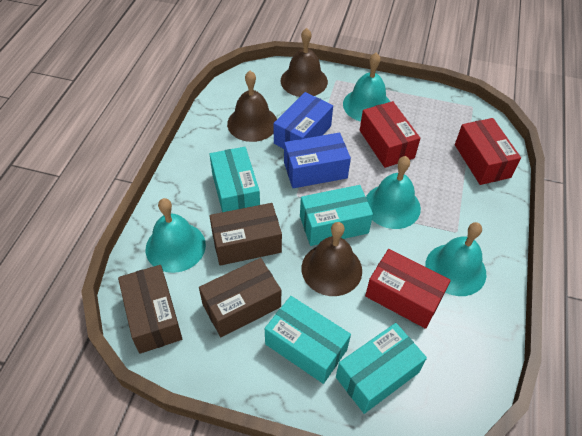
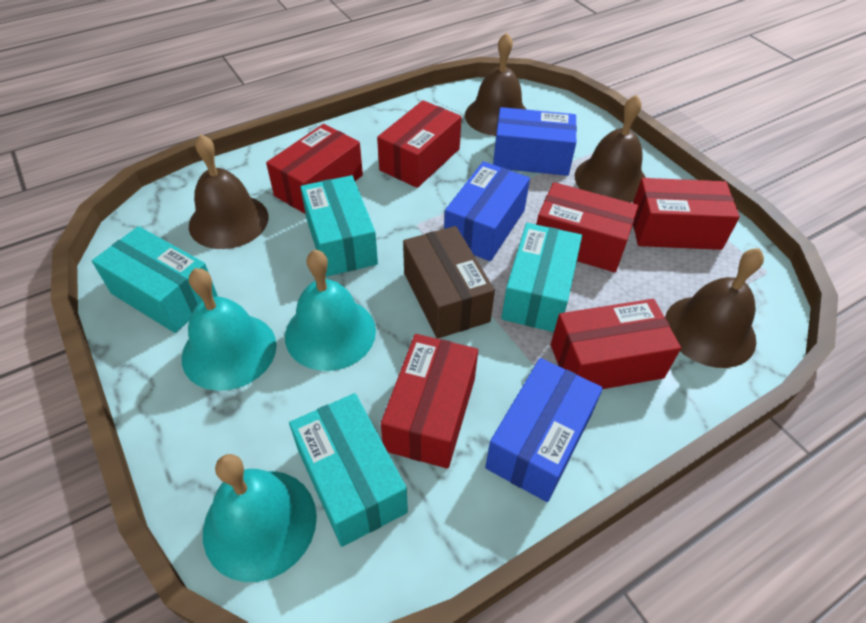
blue box: 2 -> 3
brown bell: 3 -> 4
brown box: 3 -> 1
red box: 3 -> 6
turquoise bell: 4 -> 3

